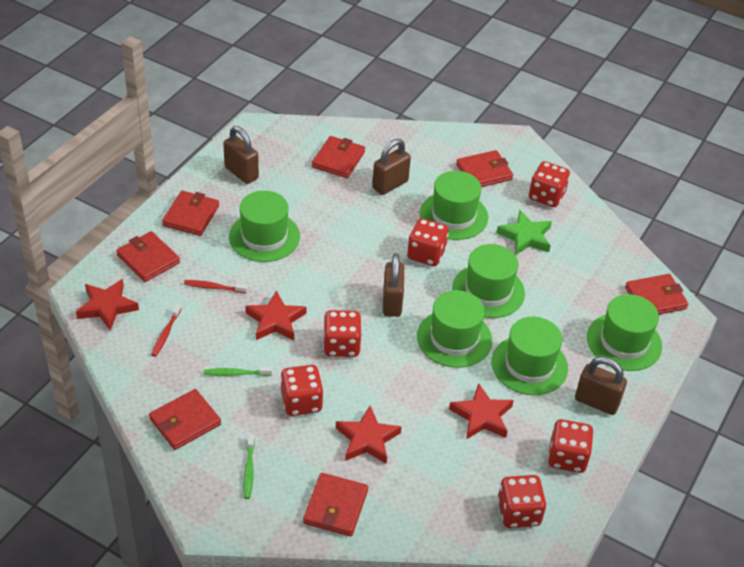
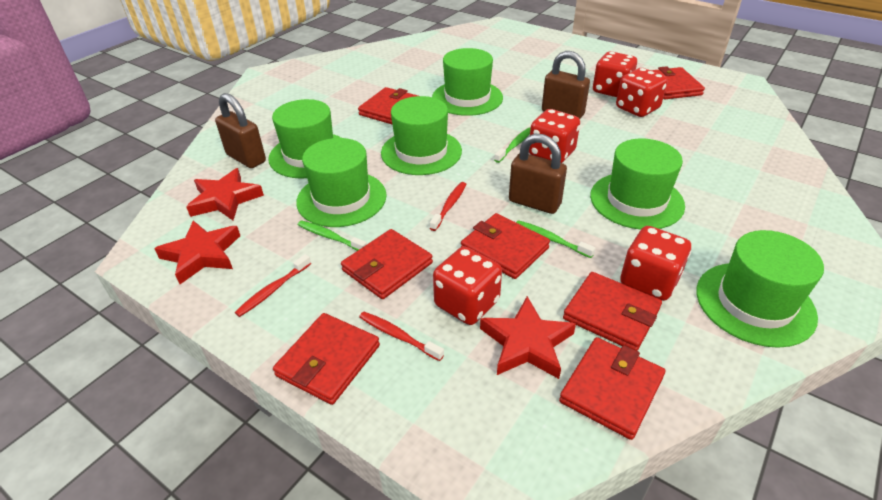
brown padlock: 4 -> 3
green star: 1 -> 0
green toothbrush: 2 -> 3
red dice: 6 -> 5
red star: 4 -> 3
red toothbrush: 2 -> 3

